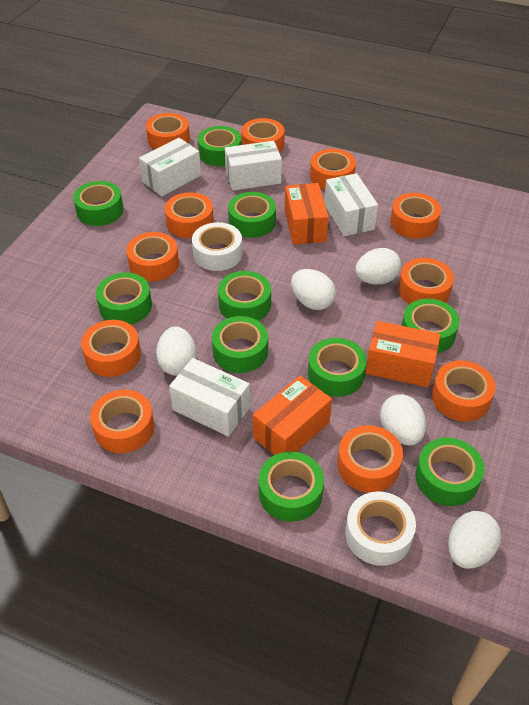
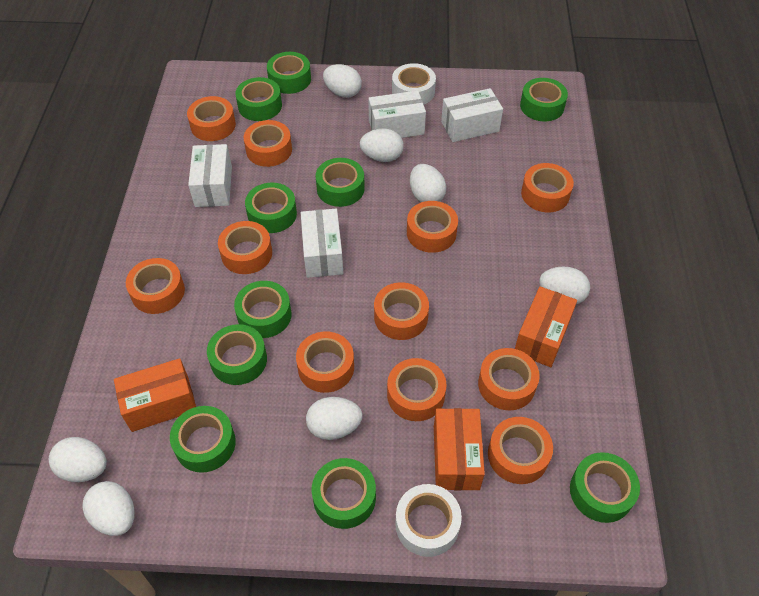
white egg: 5 -> 7

